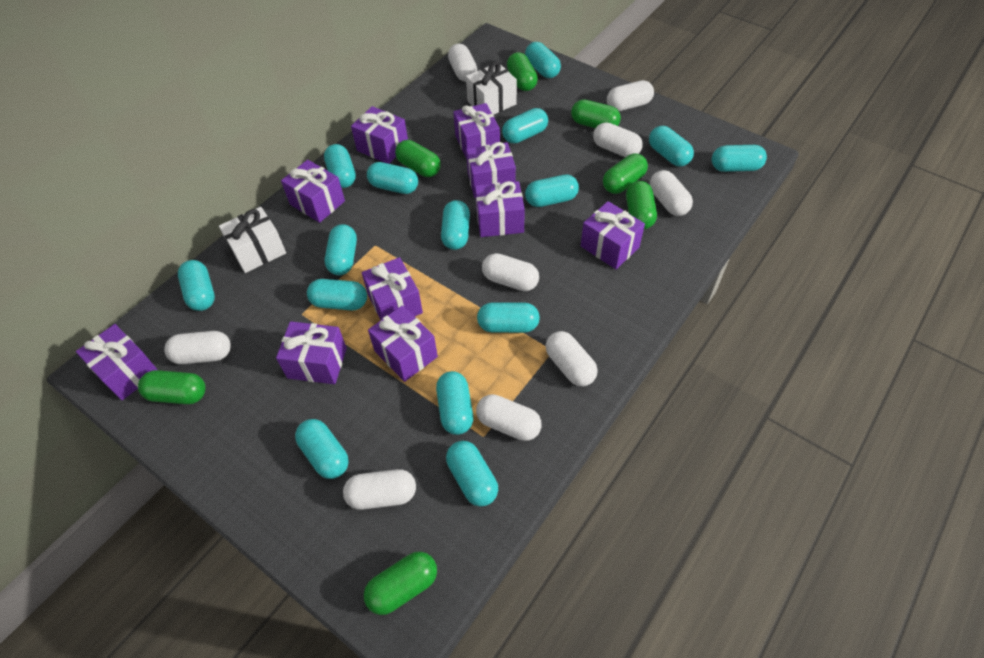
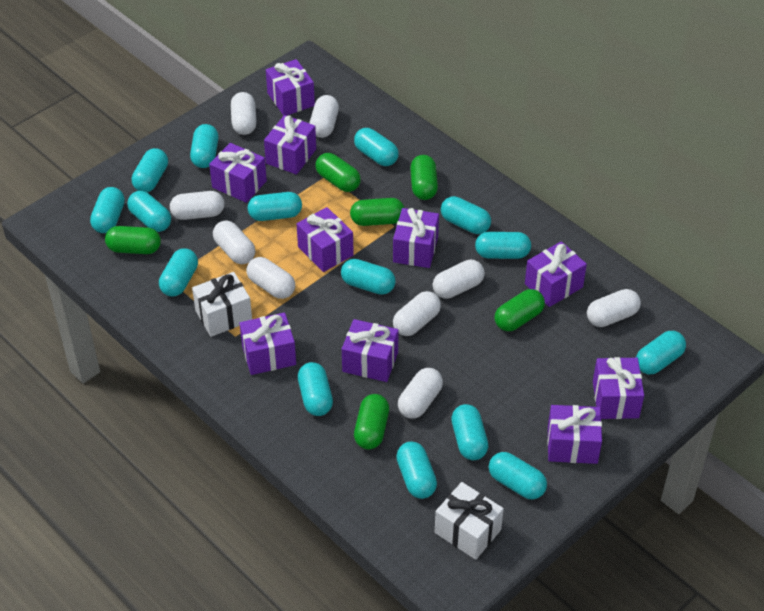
green capsule: 7 -> 6

